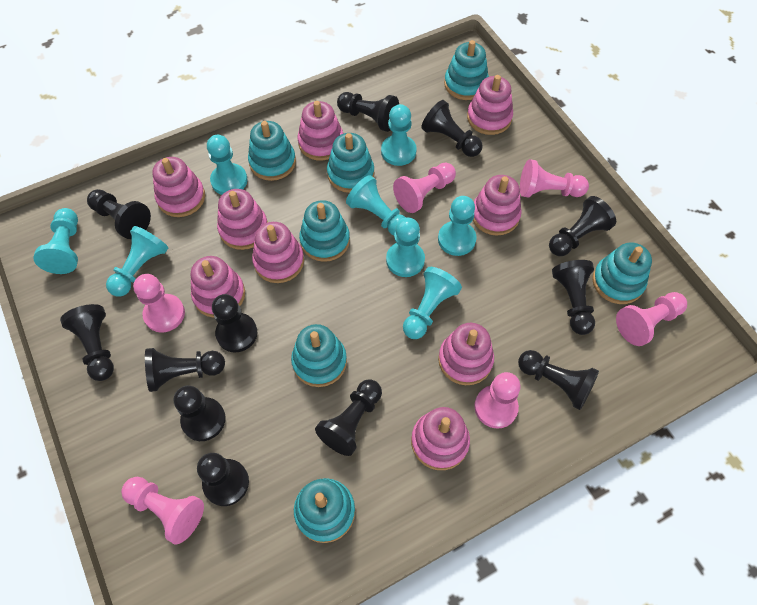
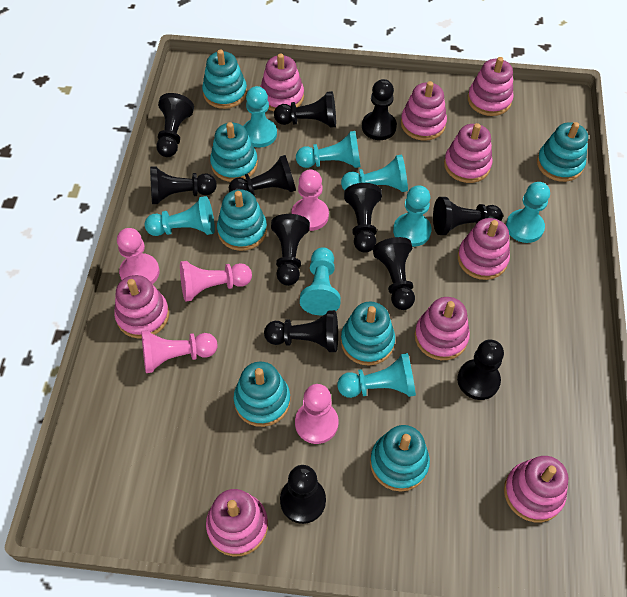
pink pawn: 6 -> 5

